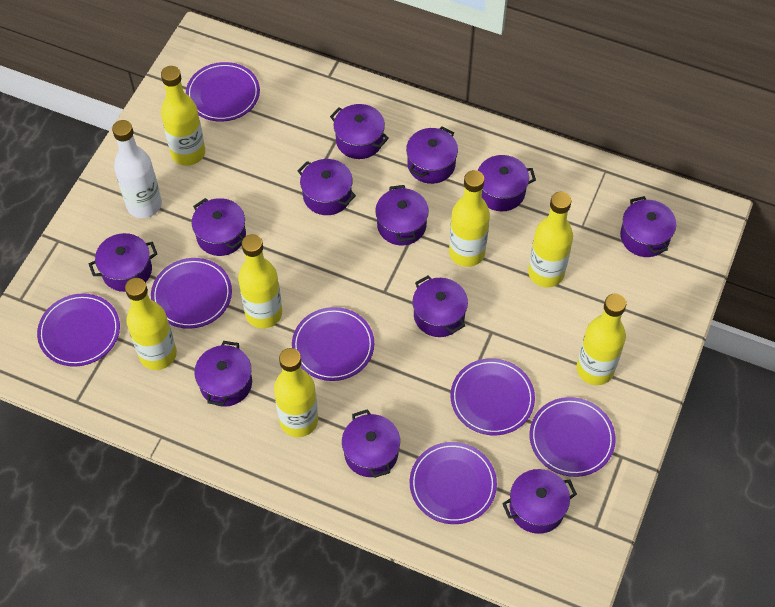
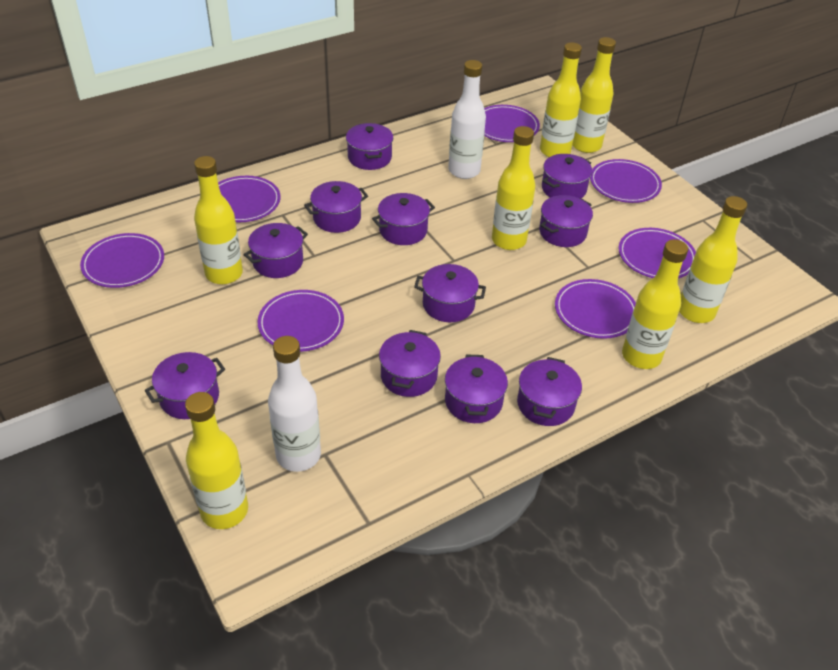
purple pot: 12 -> 11
white bottle: 1 -> 2

